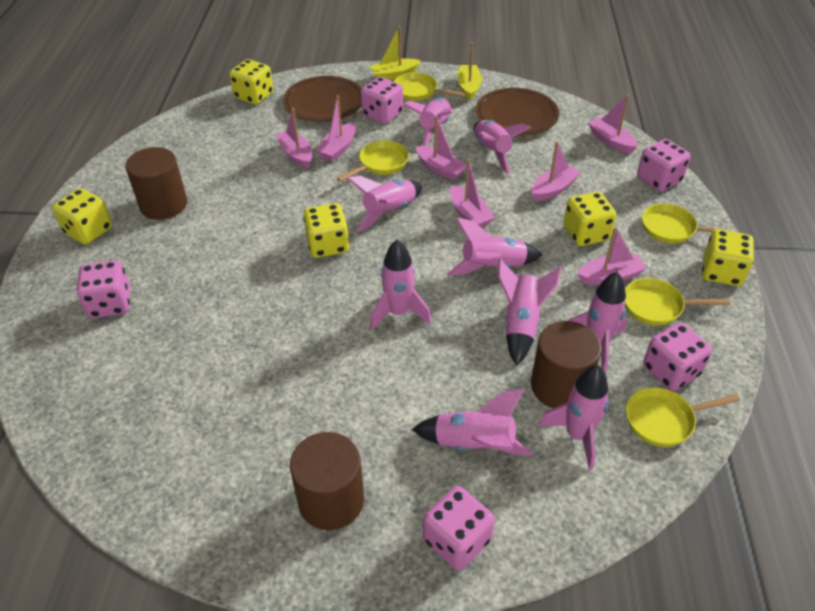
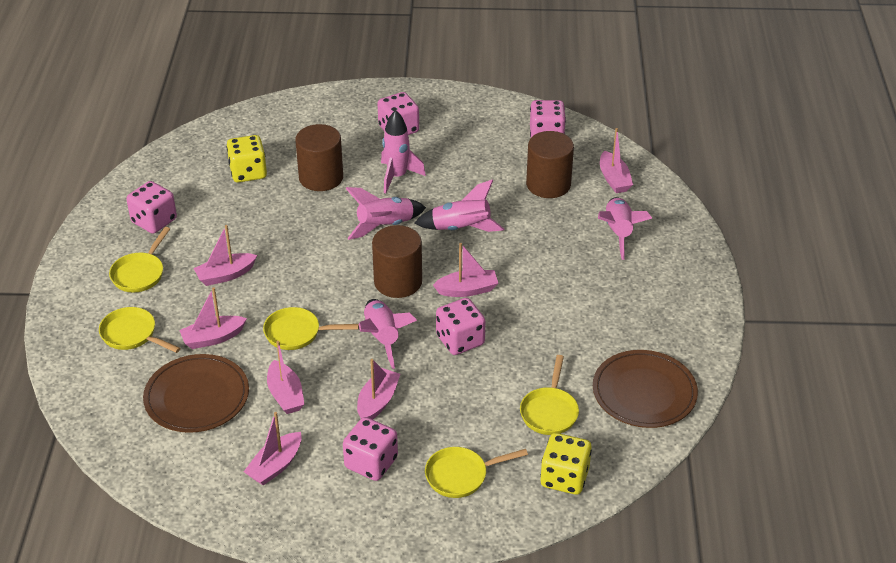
pink rocket: 9 -> 5
yellow boat: 2 -> 0
yellow dice: 5 -> 2

